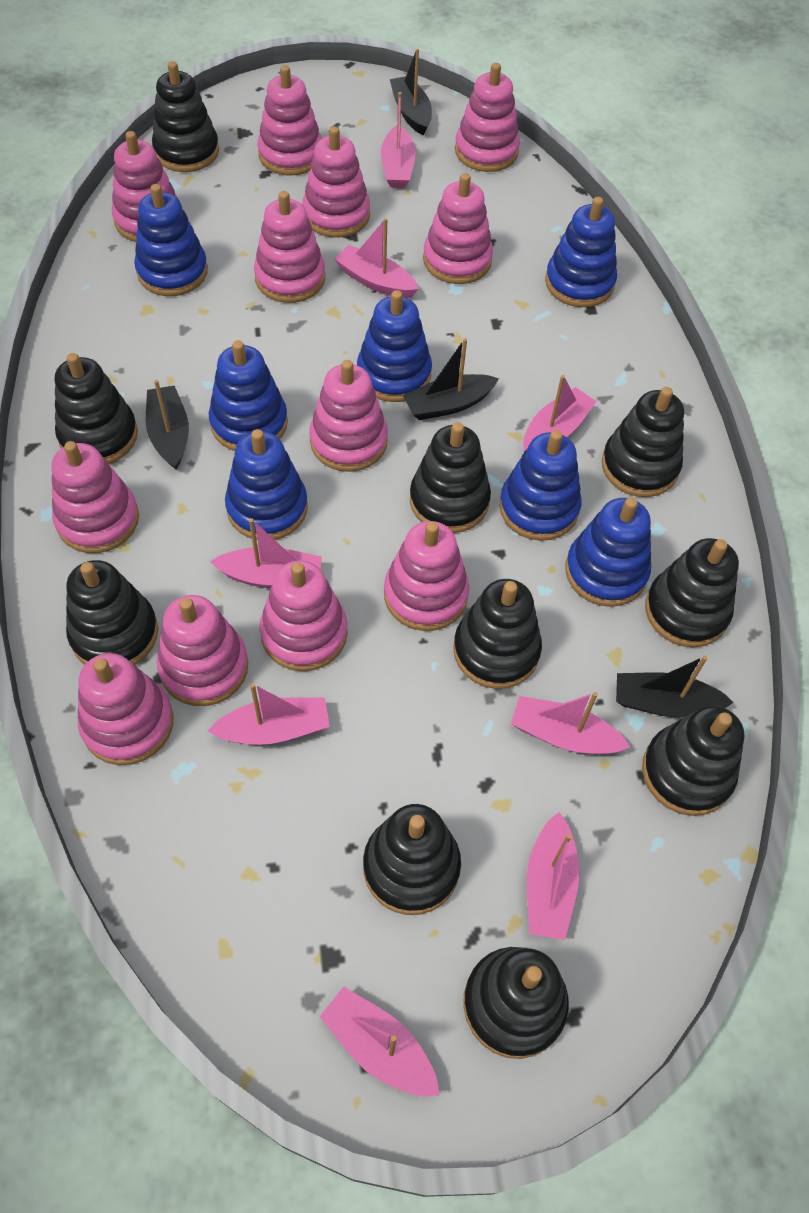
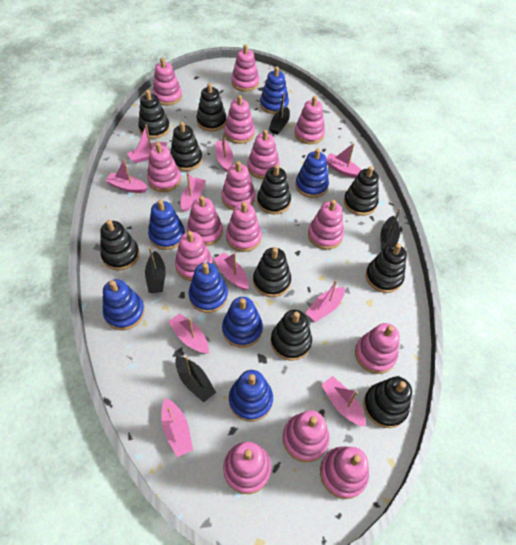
pink boat: 8 -> 10
pink stacking toy: 12 -> 15

